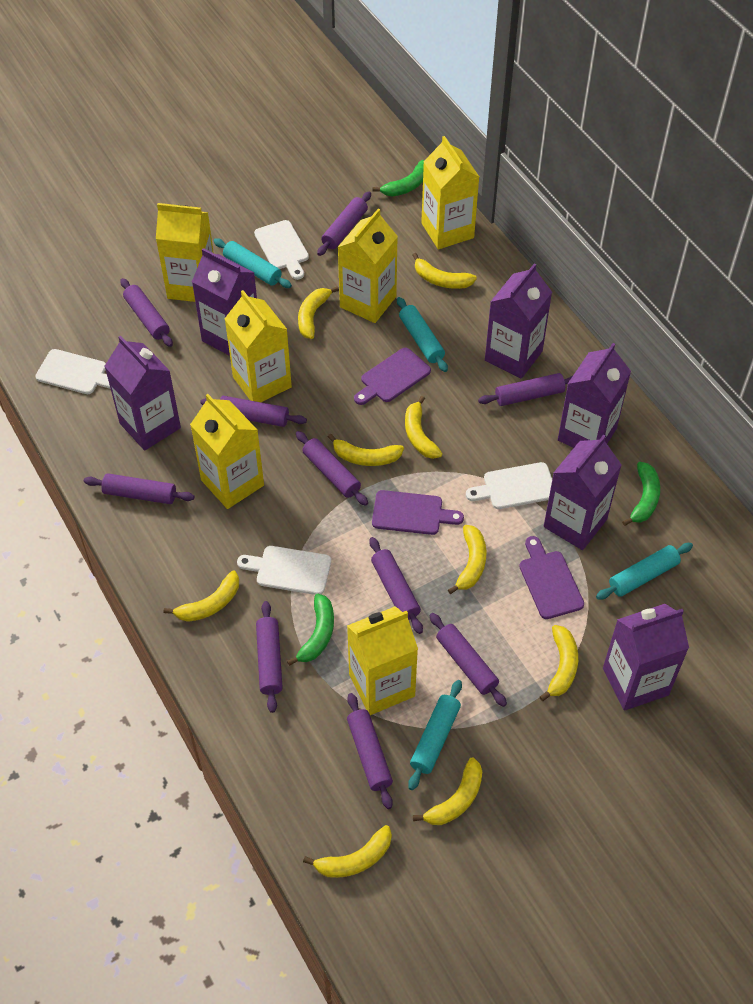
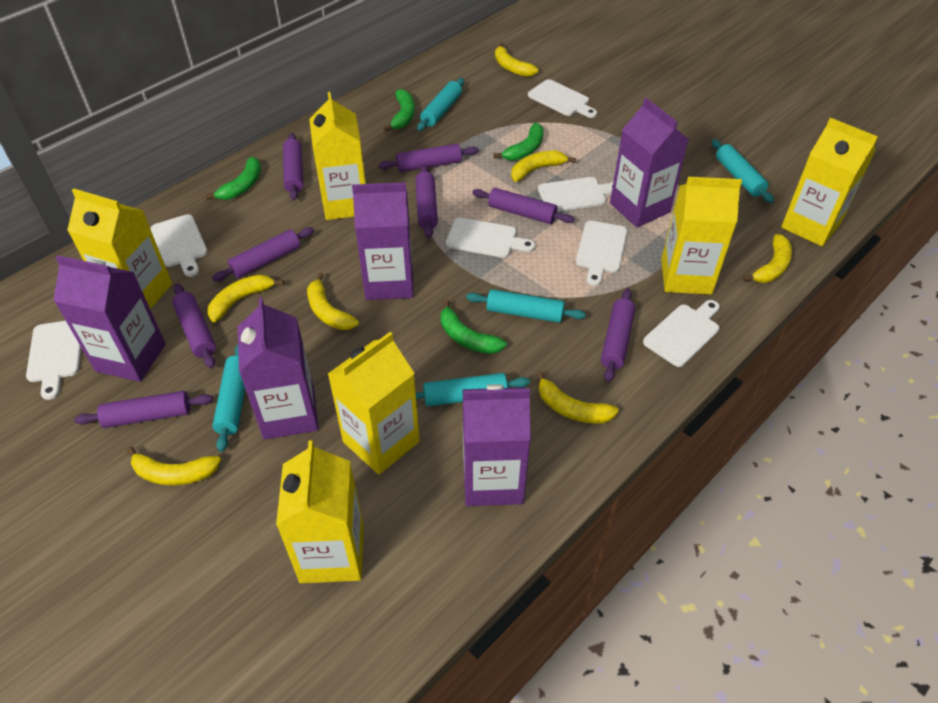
green banana: 3 -> 4
purple carton: 6 -> 5
purple cutting board: 3 -> 0
purple rolling pin: 10 -> 8
turquoise rolling pin: 4 -> 5
white cutting board: 4 -> 7
yellow banana: 9 -> 7

